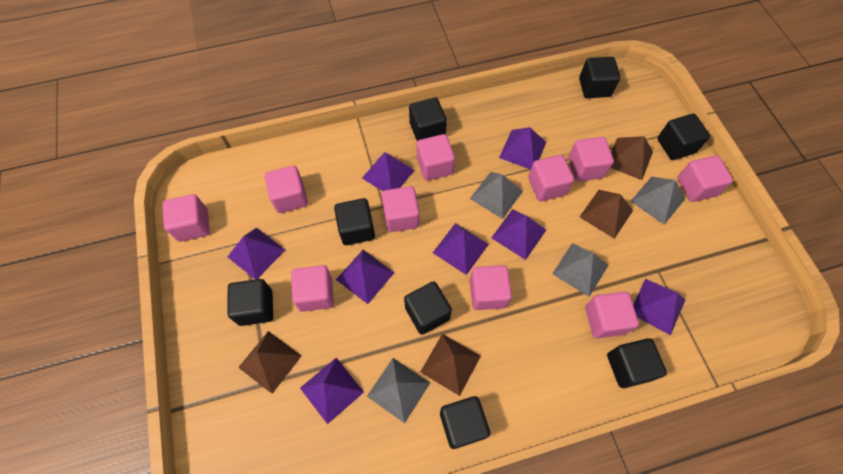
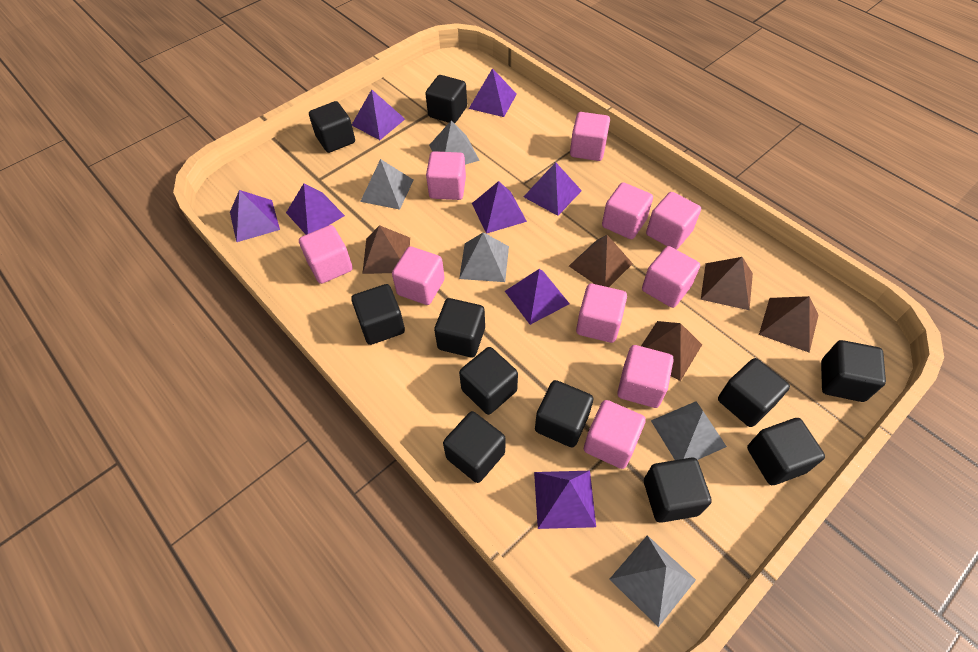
black cube: 8 -> 11
brown pyramid: 4 -> 5
grey pyramid: 4 -> 5

